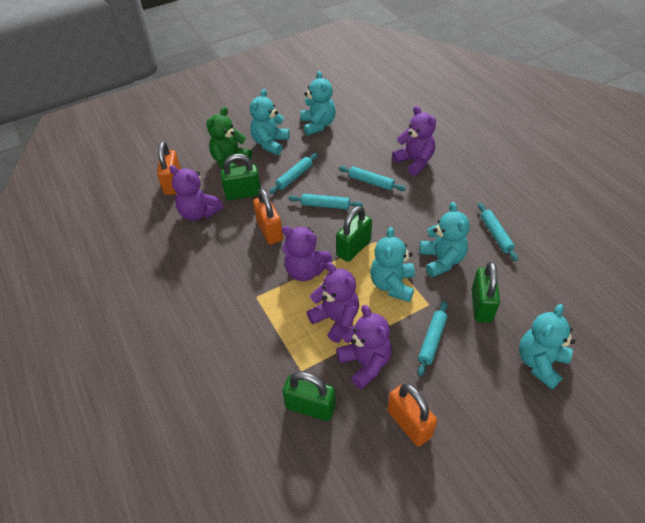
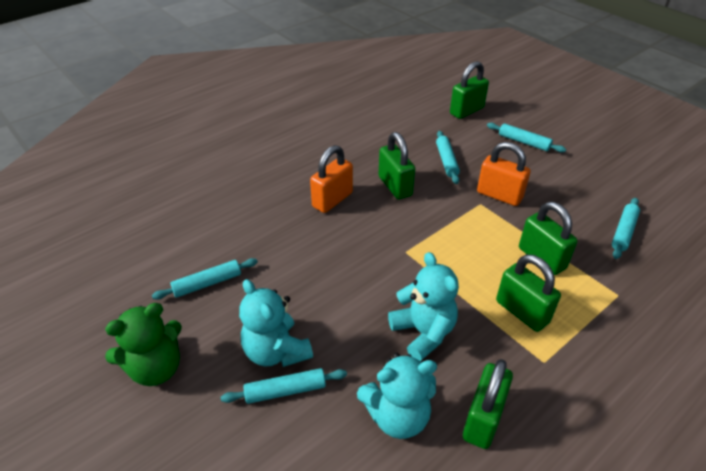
green padlock: 4 -> 5
orange padlock: 3 -> 2
purple teddy bear: 5 -> 0
turquoise teddy bear: 5 -> 3

